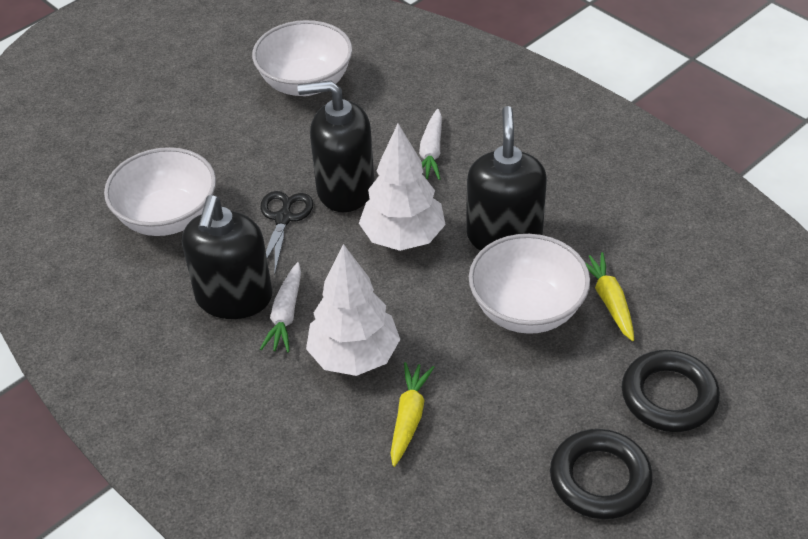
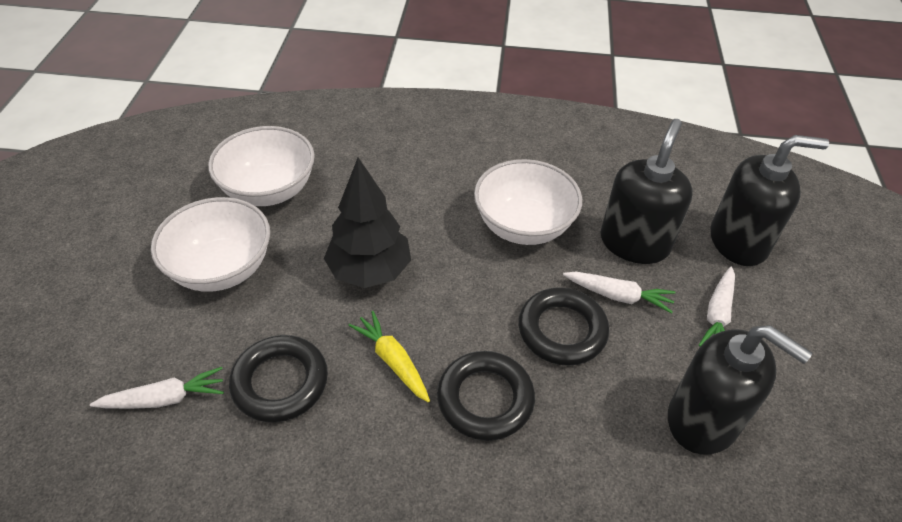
black ring: 2 -> 3
black scissors: 1 -> 0
black tree: 0 -> 1
white carrot: 2 -> 3
white tree: 2 -> 0
yellow carrot: 2 -> 1

